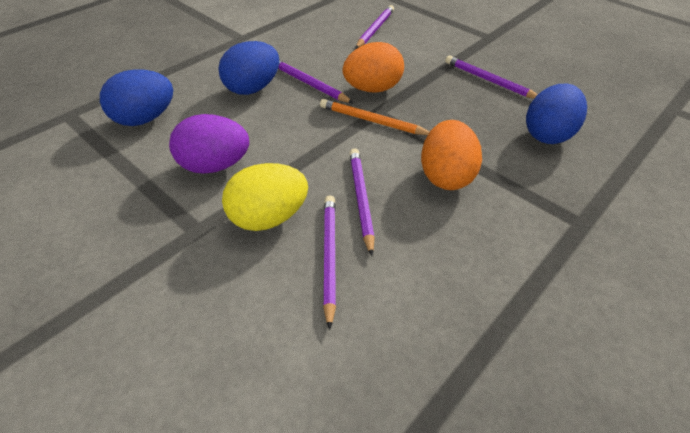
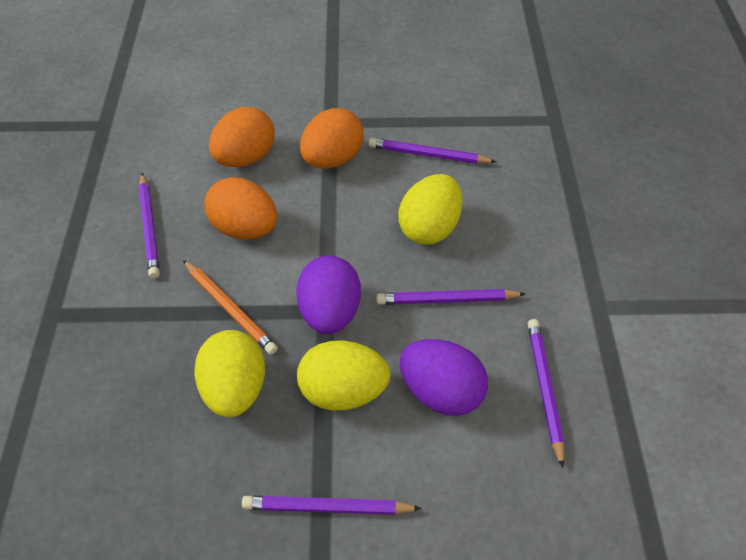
blue egg: 3 -> 0
orange egg: 2 -> 3
purple egg: 1 -> 2
yellow egg: 1 -> 3

